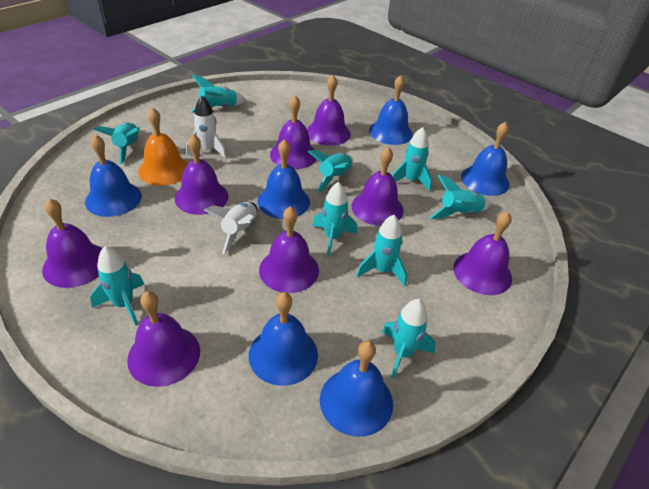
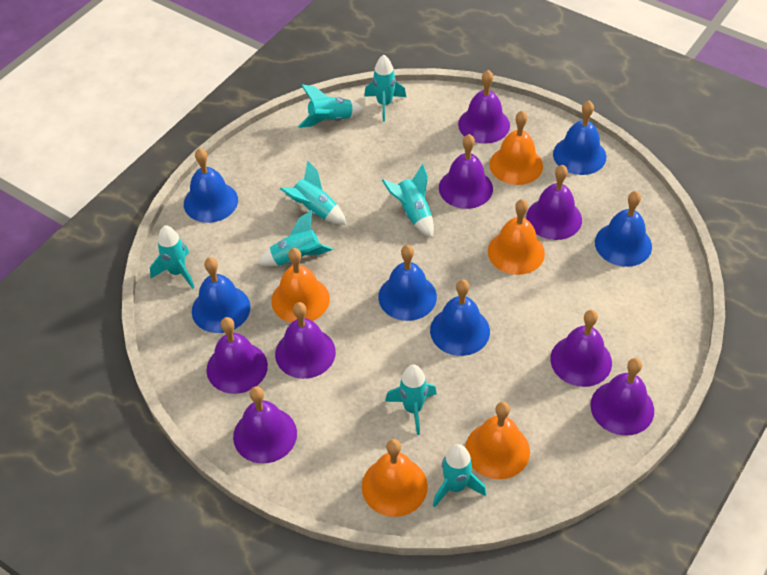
orange bell: 1 -> 5
turquoise rocket: 9 -> 8
white rocket: 2 -> 0

